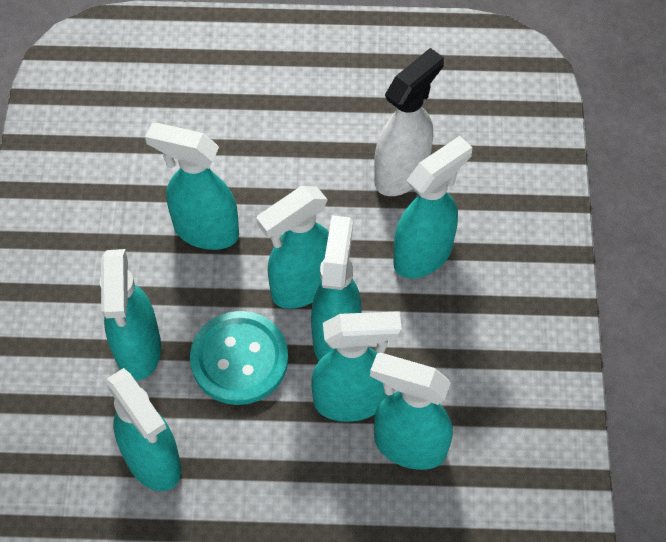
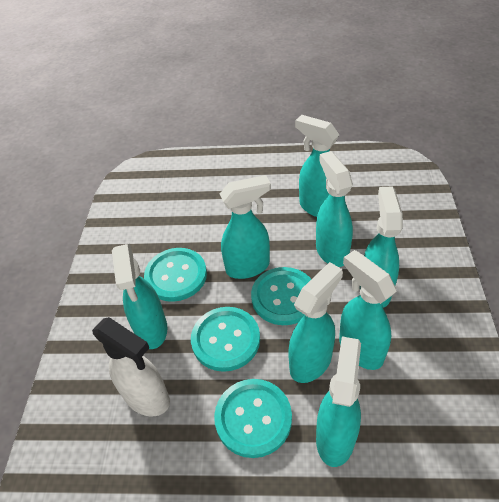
turquoise button: 1 -> 4

